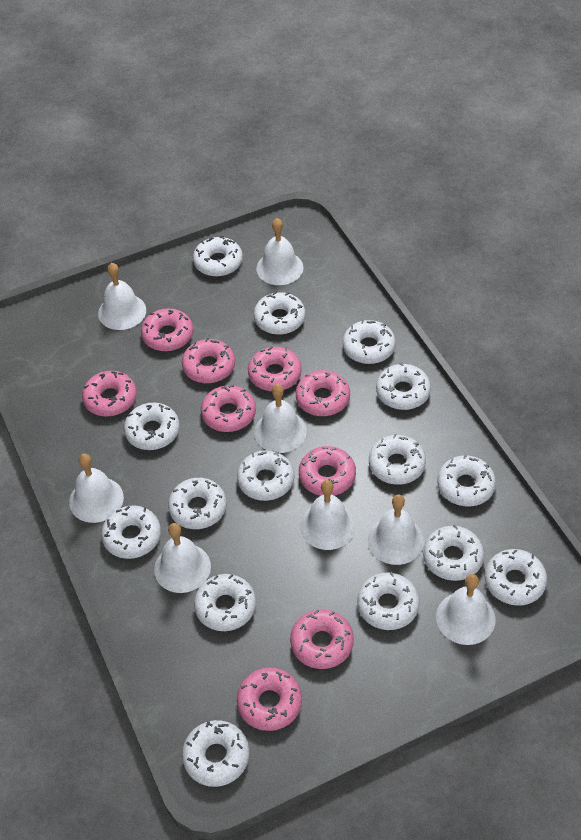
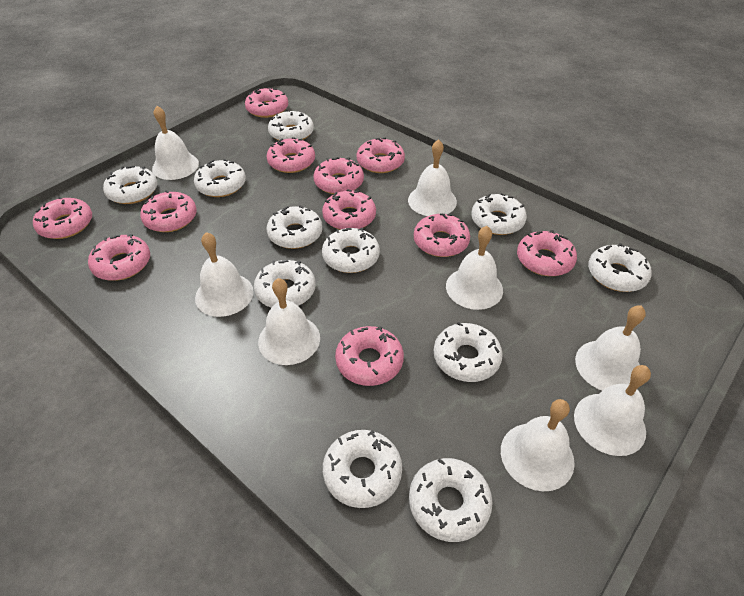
pink donut: 9 -> 11
white donut: 15 -> 11

